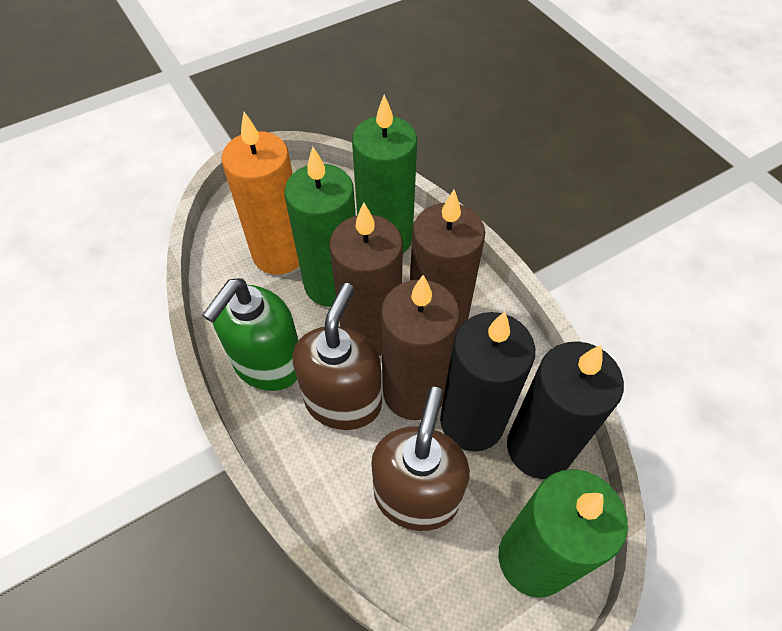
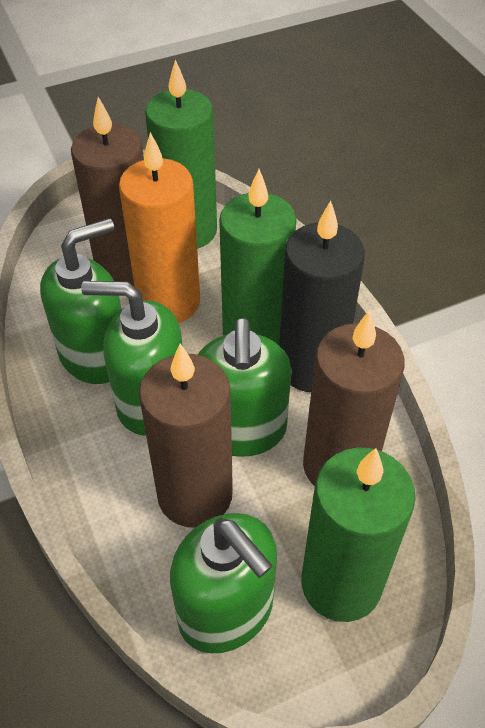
black candle: 2 -> 1
brown soap dispenser: 2 -> 0
green soap dispenser: 1 -> 4

